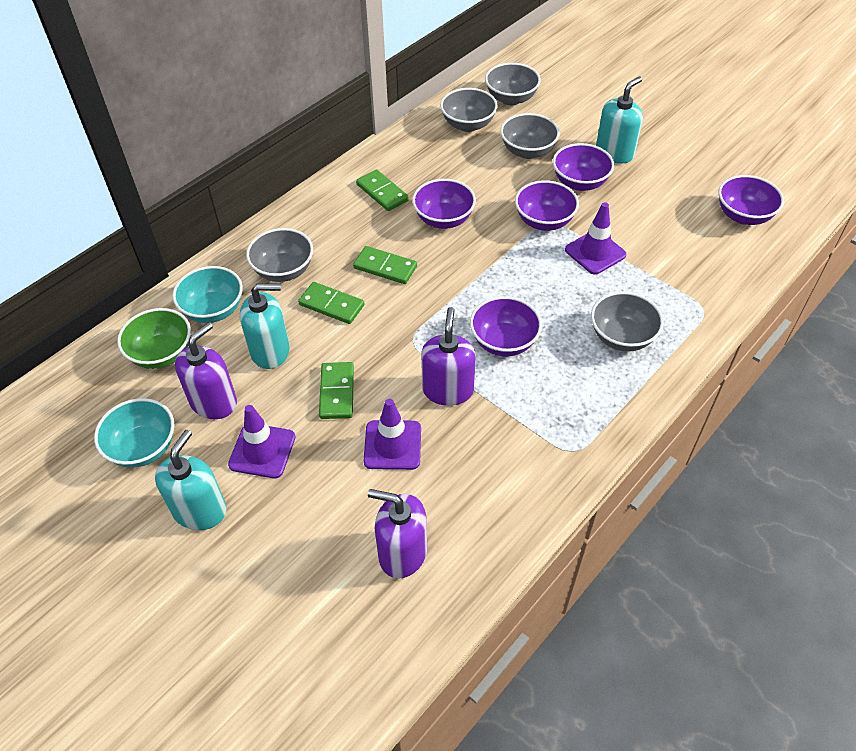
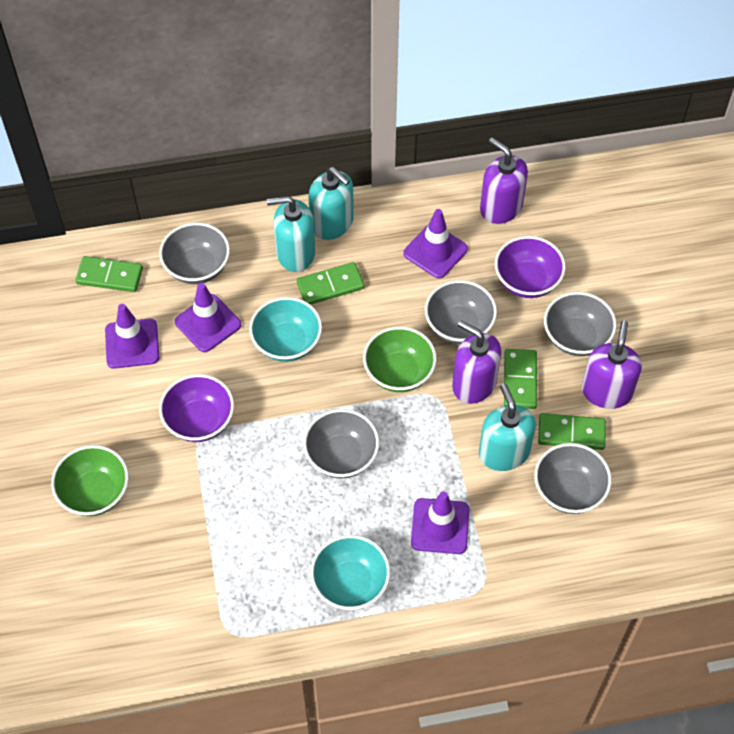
green bowl: 1 -> 2
purple bowl: 5 -> 2
purple traffic cone: 3 -> 4

